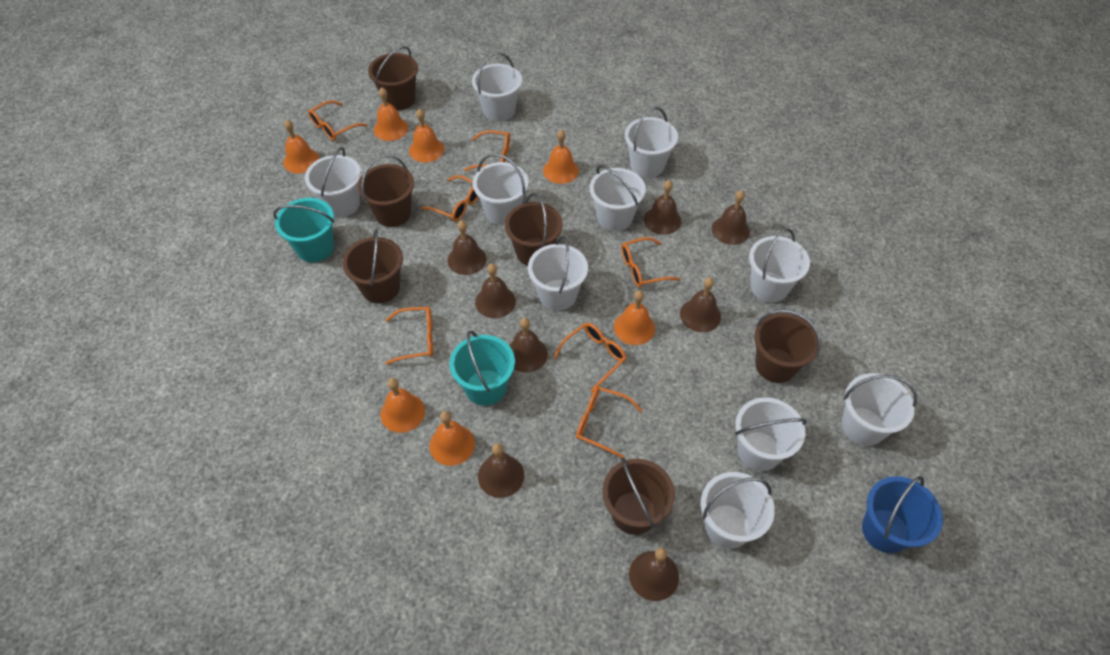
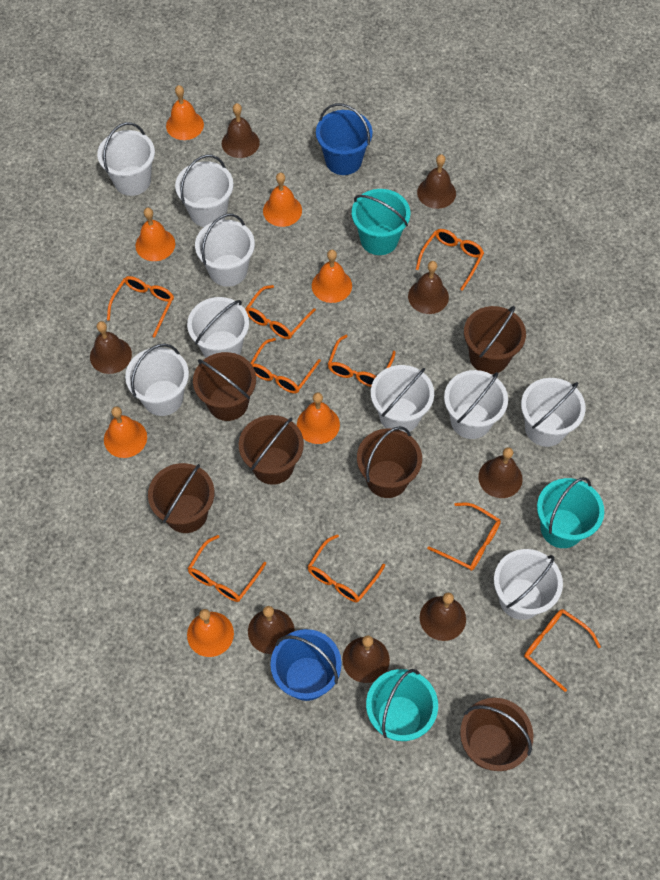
blue bucket: 1 -> 2
orange glasses: 7 -> 9
turquoise bucket: 2 -> 3
white bucket: 10 -> 9

